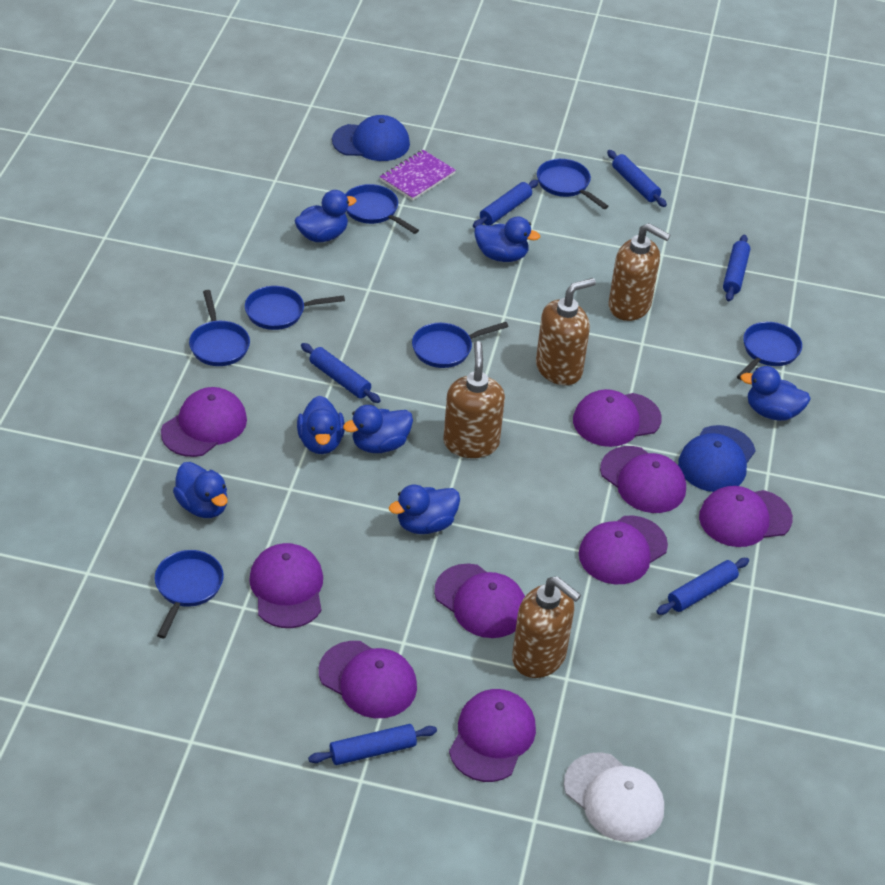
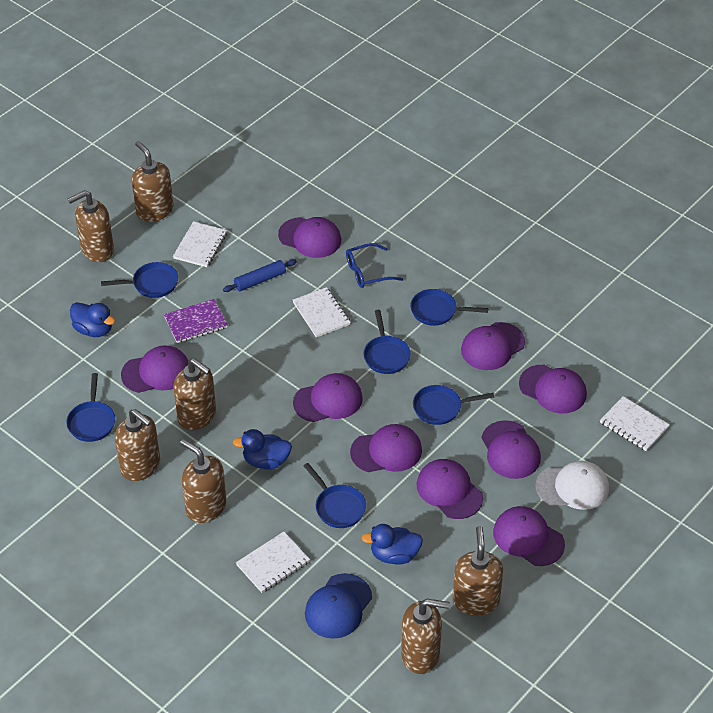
blue cap: 2 -> 1
blue duck: 7 -> 3
blue glasses: 0 -> 1
blue pan: 7 -> 6
blue rolling pin: 6 -> 1
brown soap dispenser: 4 -> 7
white notebook: 0 -> 4

